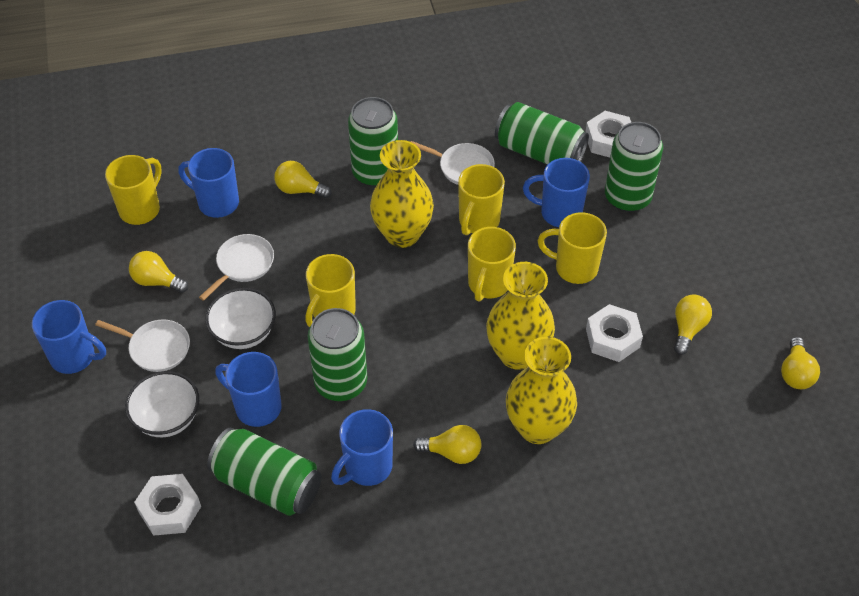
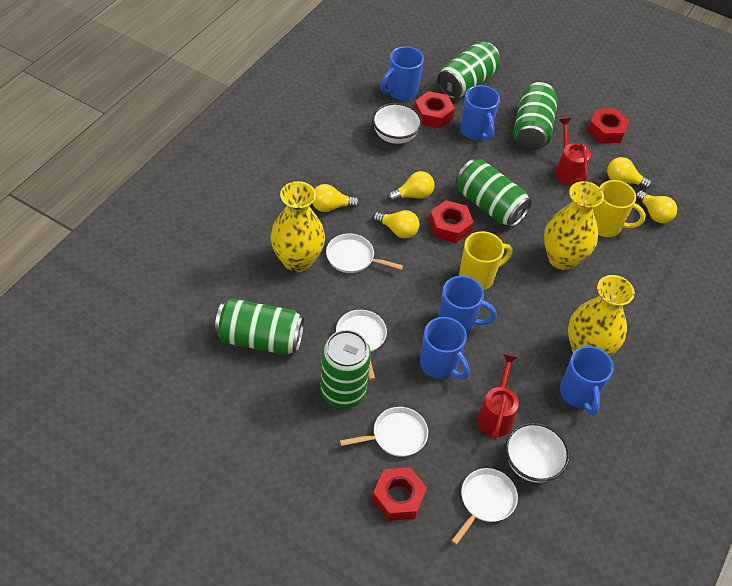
red nut: 0 -> 4
red watering can: 0 -> 2
white nut: 3 -> 0
white pan: 3 -> 4
yellow mug: 5 -> 2

